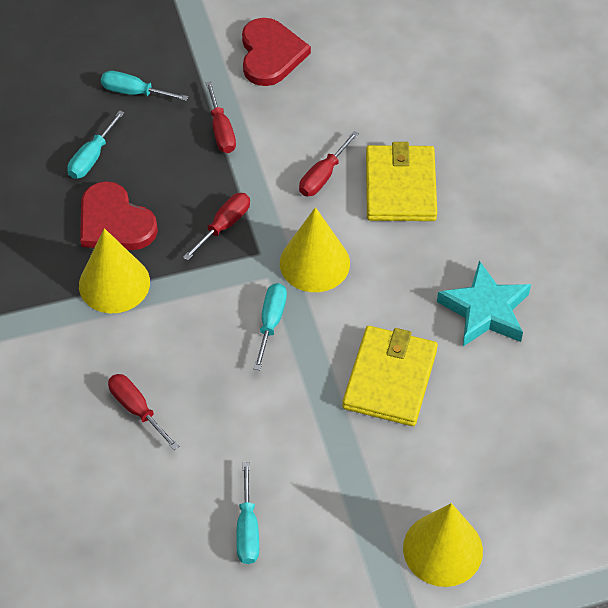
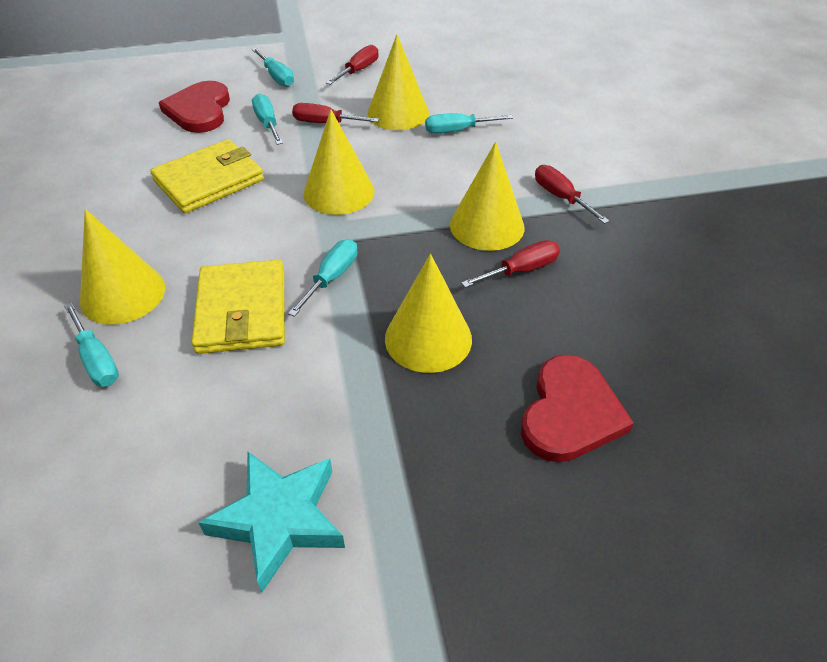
turquoise screwdriver: 4 -> 5
yellow cone: 3 -> 5

